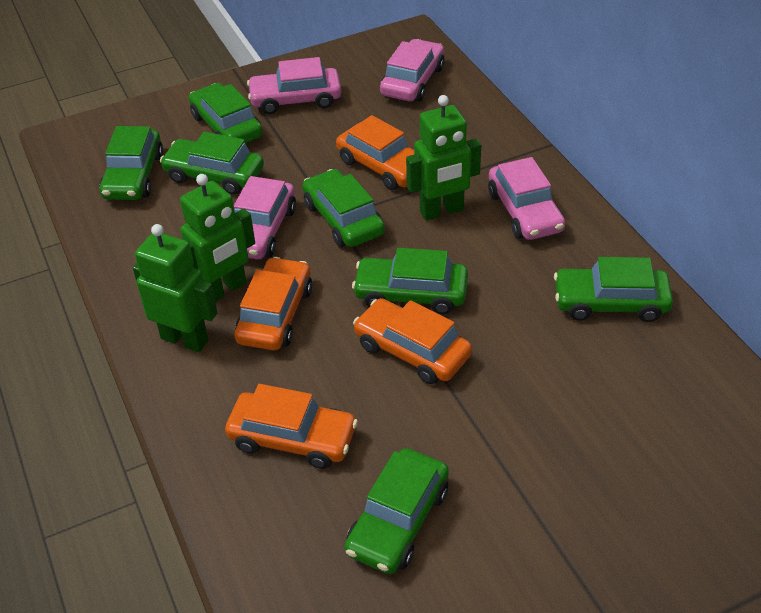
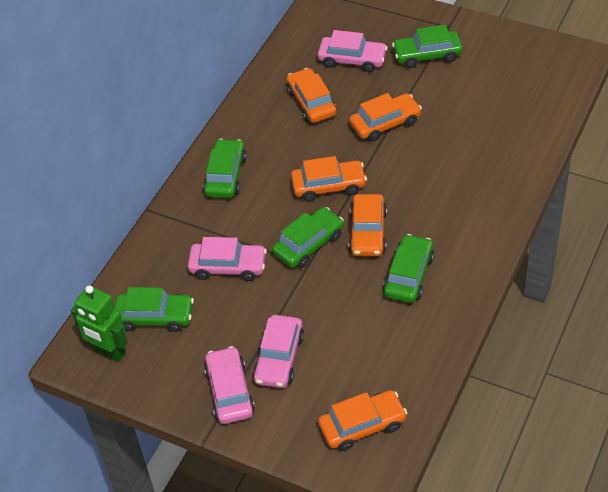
green car: 7 -> 5
green robot: 3 -> 1
orange car: 4 -> 5

